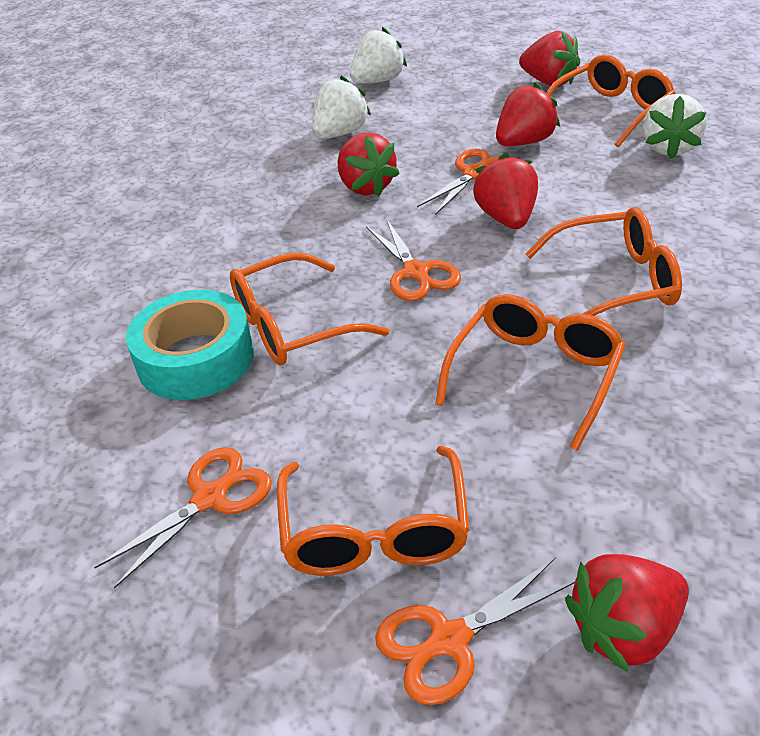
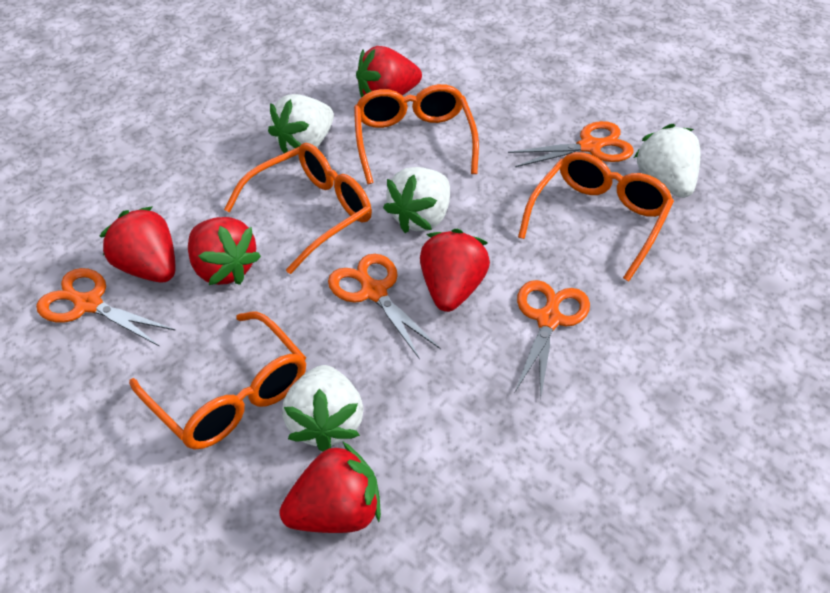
orange glasses: 5 -> 4
turquoise tape: 1 -> 0
white strawberry: 3 -> 4

